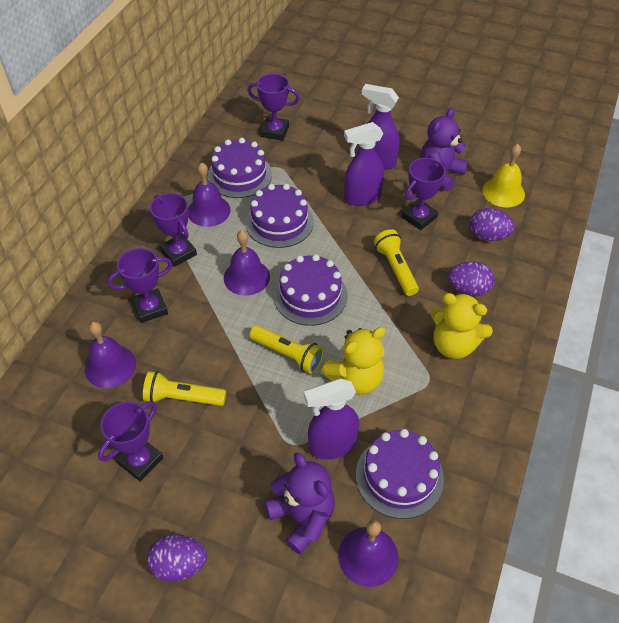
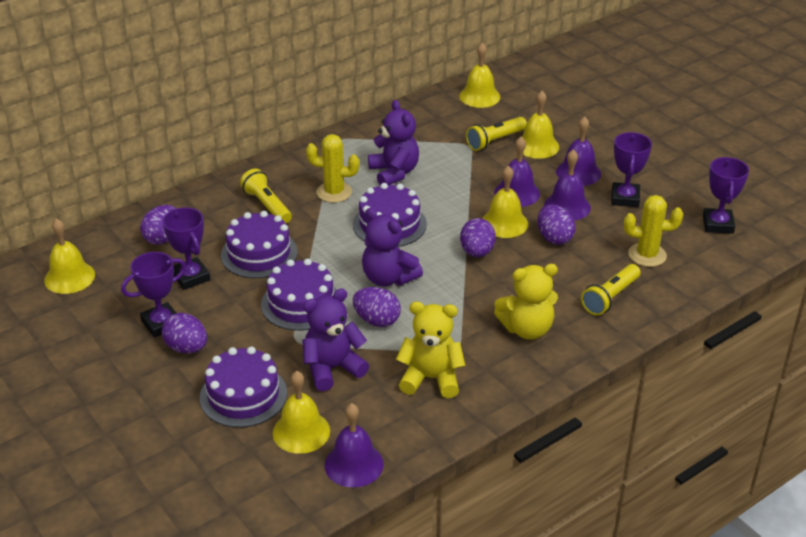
purple egg: 3 -> 5
purple spray bottle: 3 -> 0
purple teddy bear: 2 -> 3
purple trophy: 5 -> 4
yellow bell: 1 -> 5
yellow cactus: 0 -> 2

